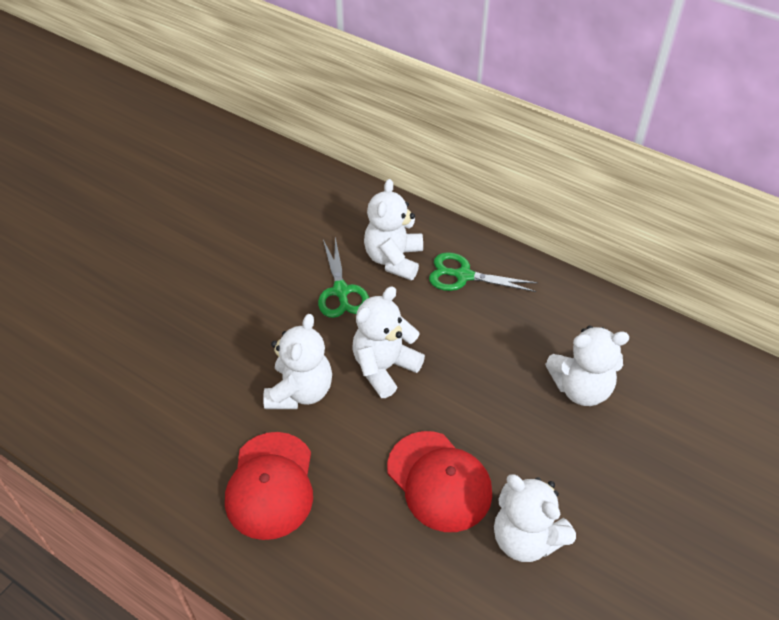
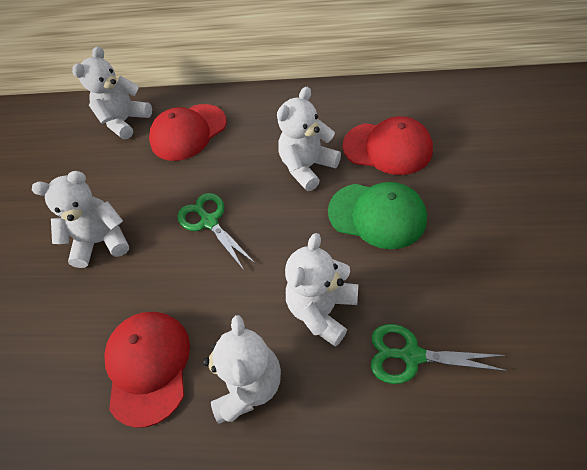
green cap: 0 -> 1
red cap: 2 -> 3

